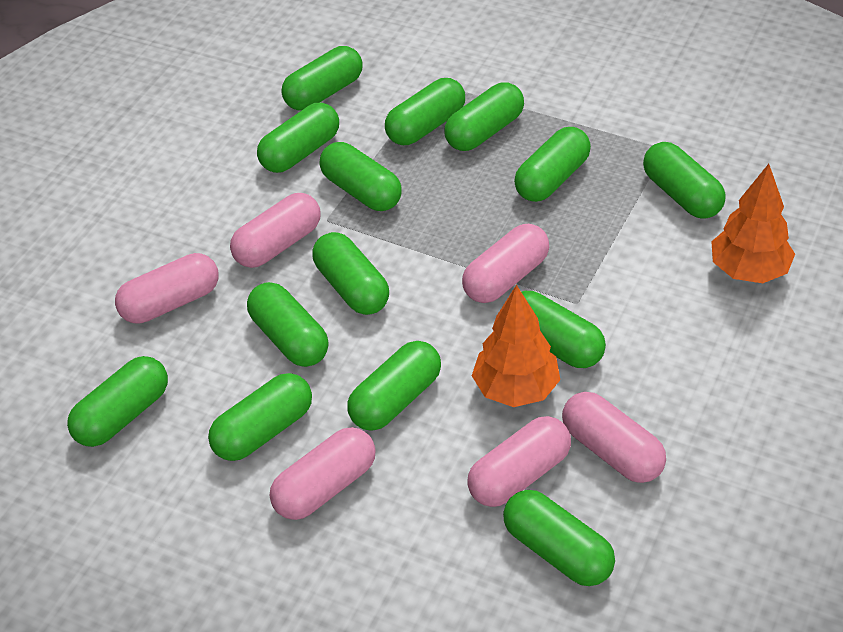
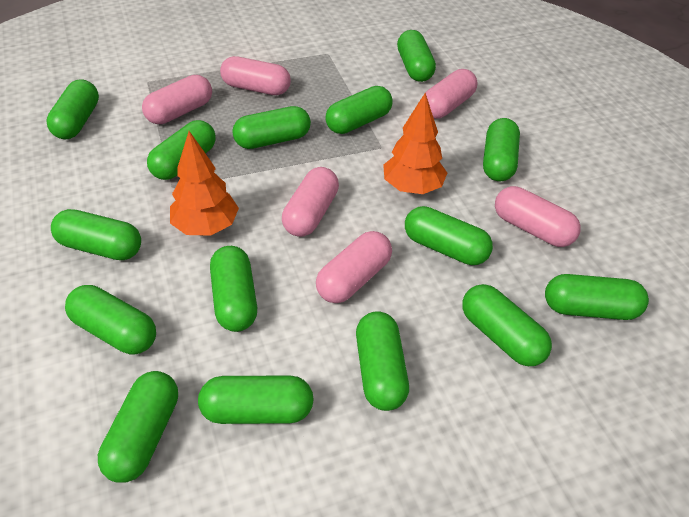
green capsule: 14 -> 15

